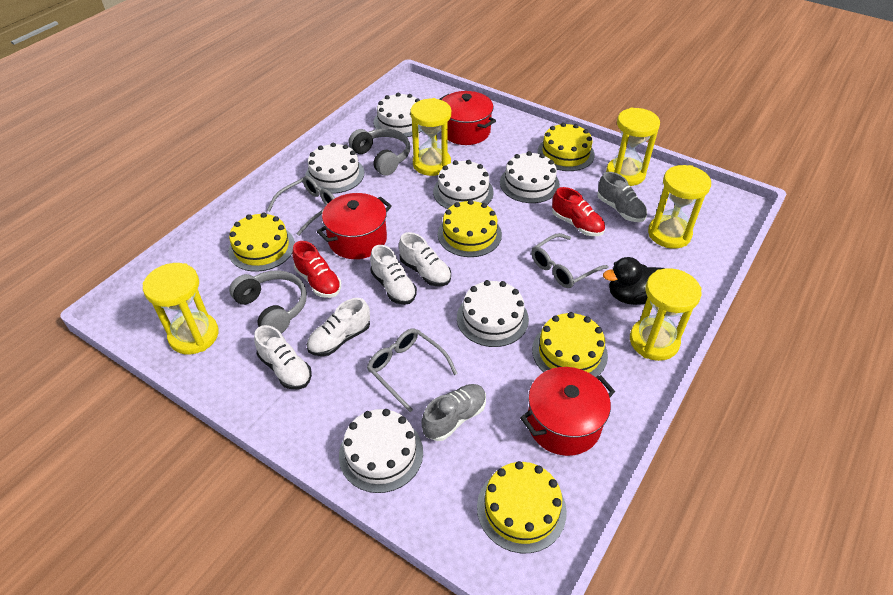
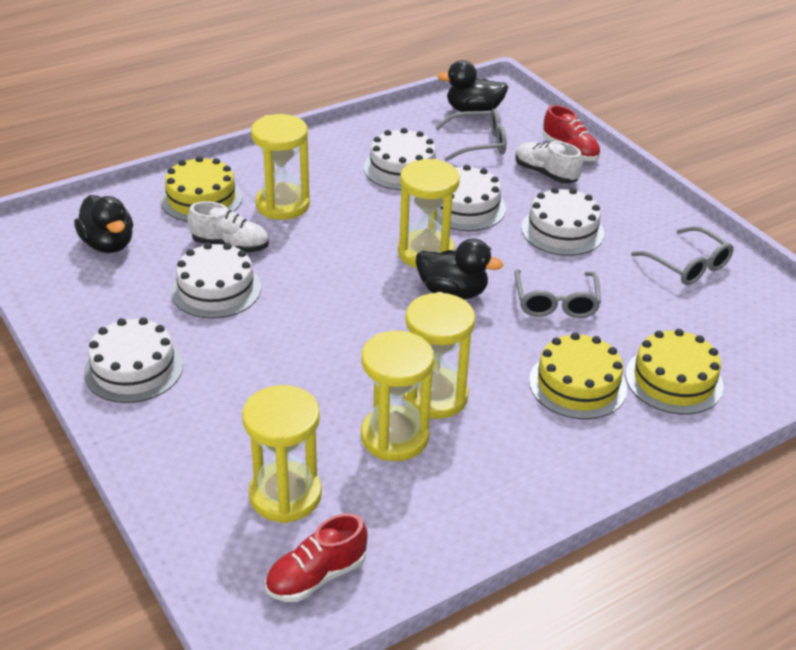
black duck: 1 -> 3
grey headphones: 2 -> 0
grey shoe: 2 -> 0
red pot: 3 -> 0
white cake: 6 -> 5
white shoe: 4 -> 2
yellow cake: 5 -> 3

